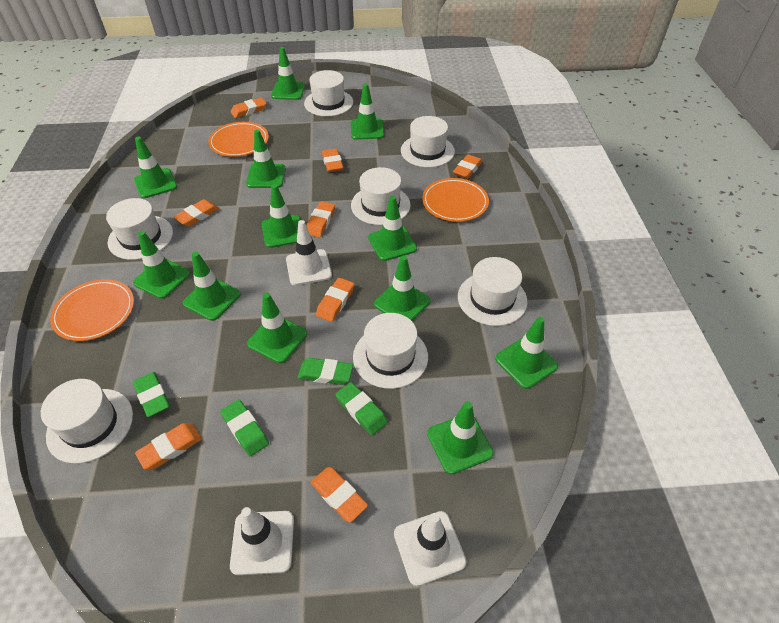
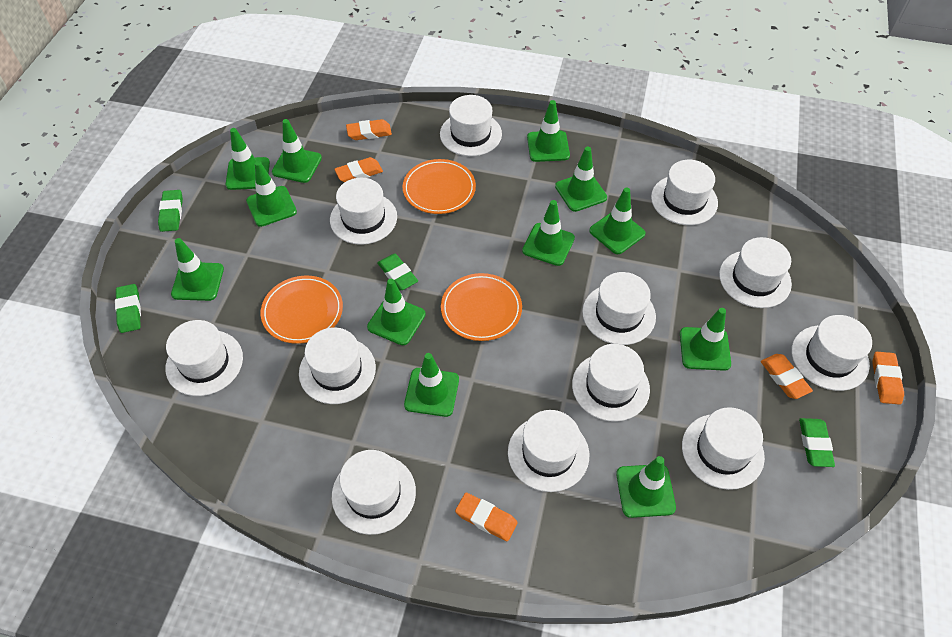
orange eraser: 8 -> 5
white hat: 7 -> 12
white traffic cone: 3 -> 0

